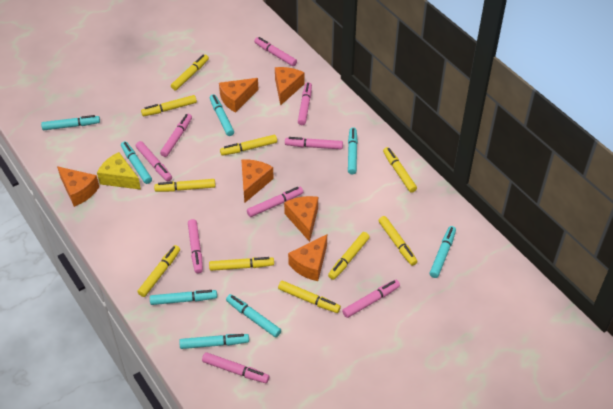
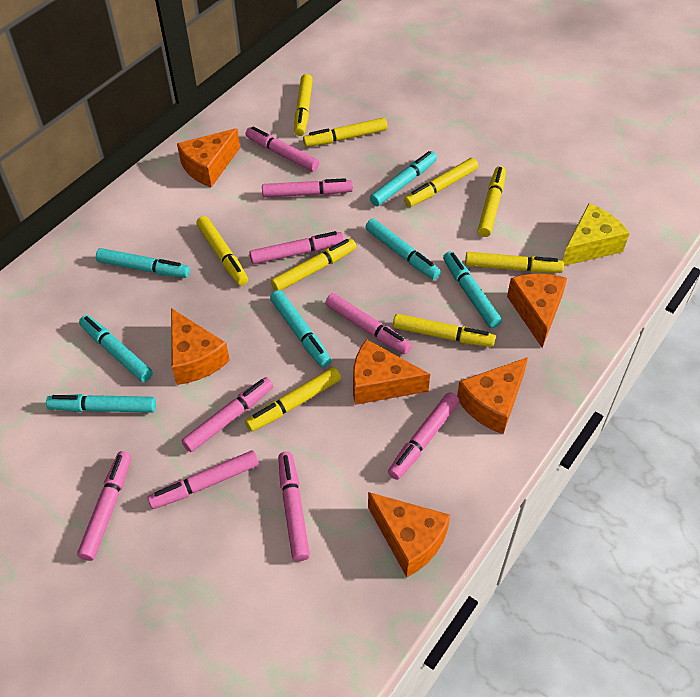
turquoise marker: 8 -> 7
yellow marker: 10 -> 9

